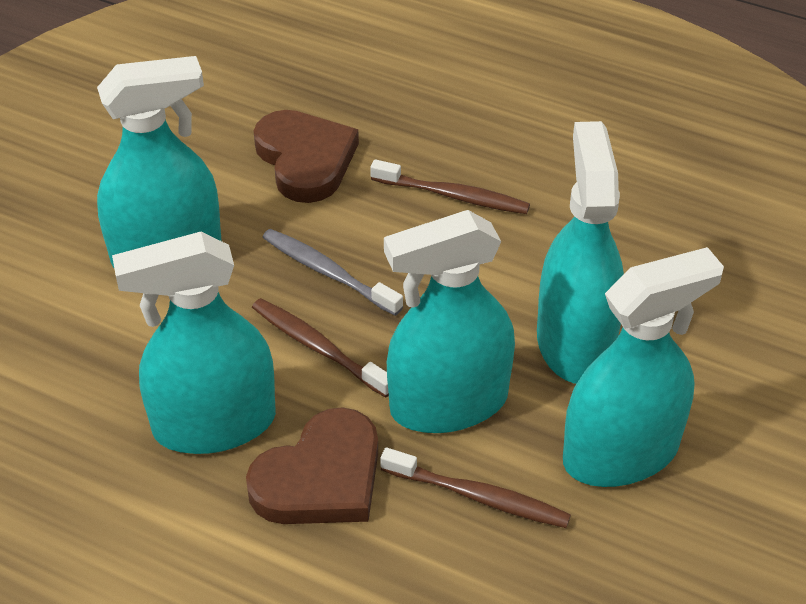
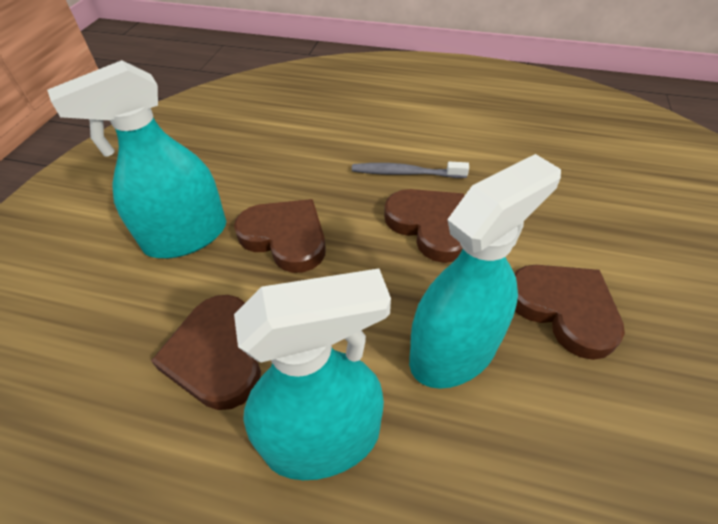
brown heart: 2 -> 4
brown toothbrush: 3 -> 0
turquoise spray bottle: 5 -> 3

